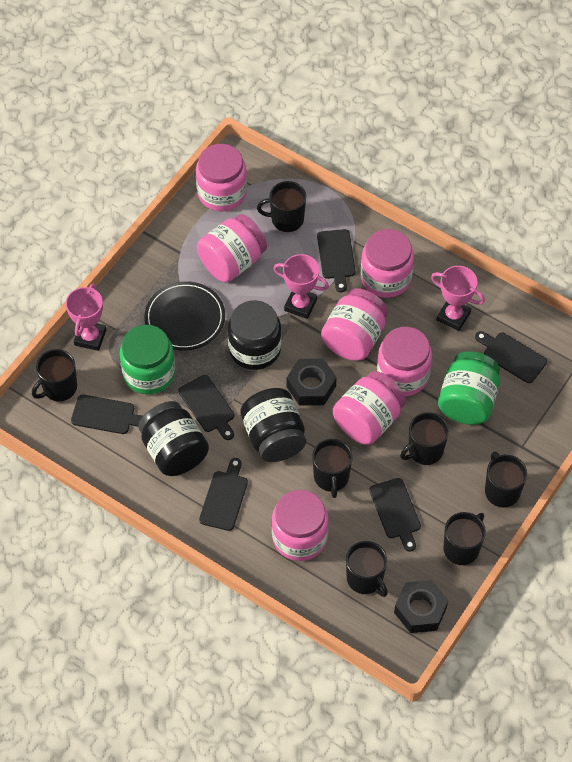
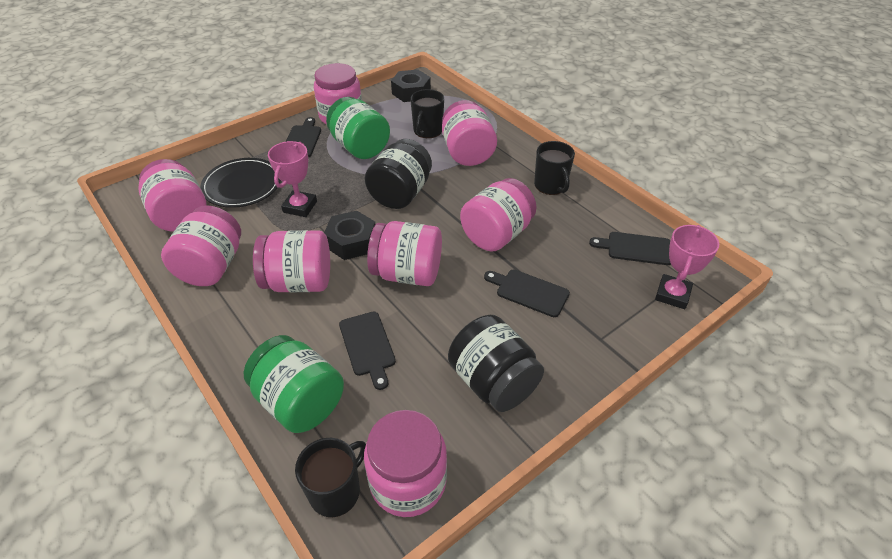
black cutting board: 6 -> 4
black jar: 3 -> 2
black mug: 7 -> 3
pink jar: 7 -> 8
pink trophy: 3 -> 2

